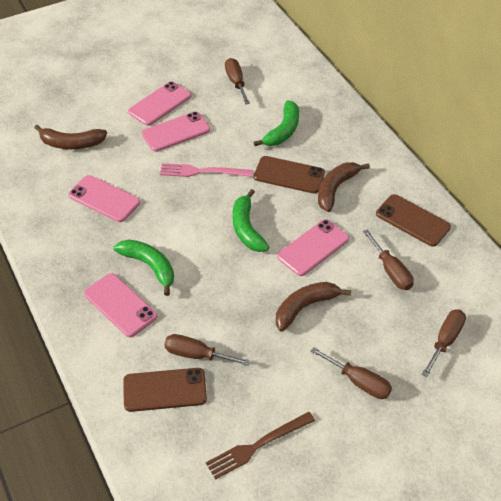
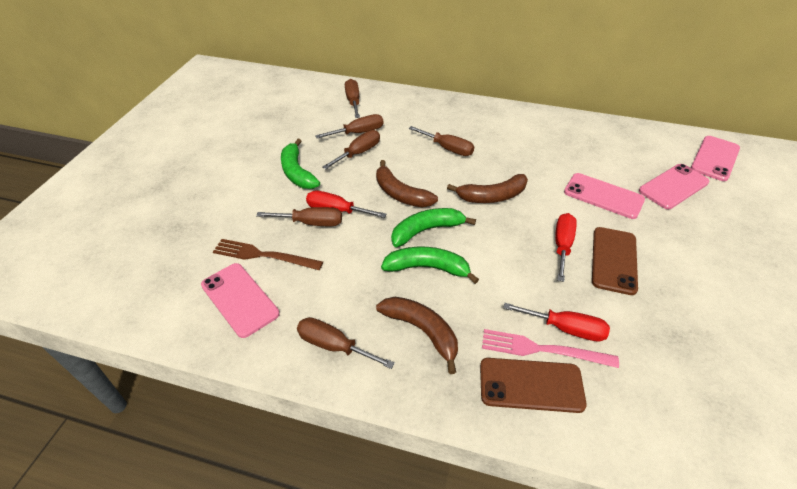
brown phone: 3 -> 2
brown screwdriver: 5 -> 6
pink phone: 5 -> 4
red screwdriver: 0 -> 3

